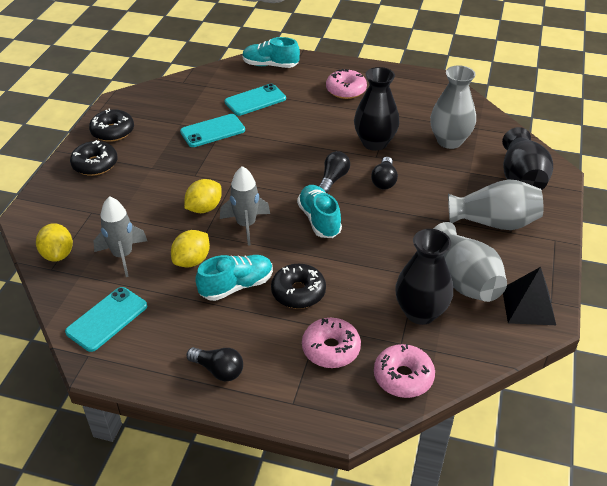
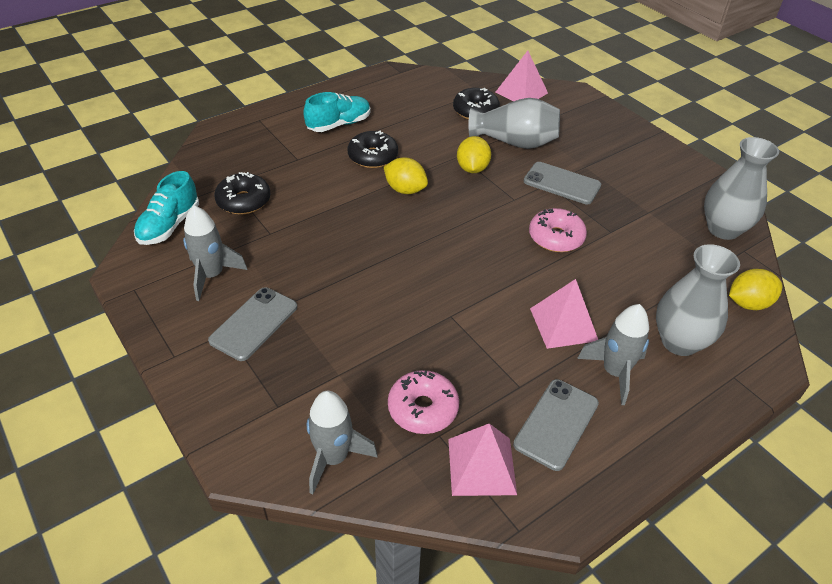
black light bulb: 3 -> 0
black pyramid: 1 -> 0
black vase: 3 -> 0
grey phone: 0 -> 3
grey rocket: 2 -> 3
pink donut: 3 -> 2
pink pyramid: 0 -> 3
turquoise phone: 3 -> 0
turquoise shoe: 3 -> 2

